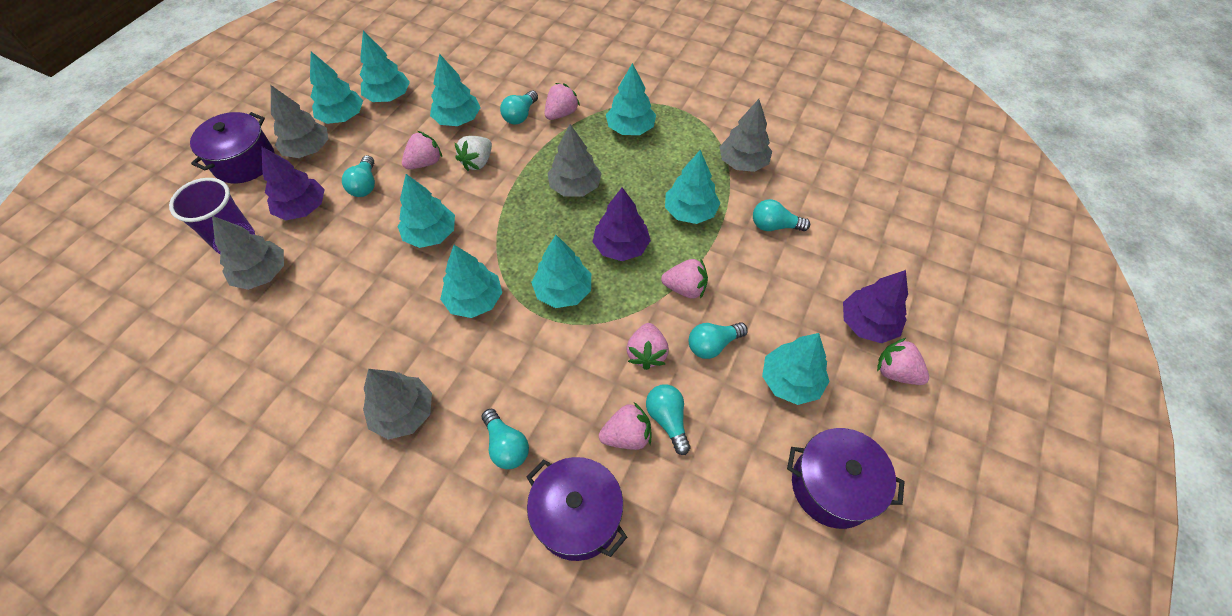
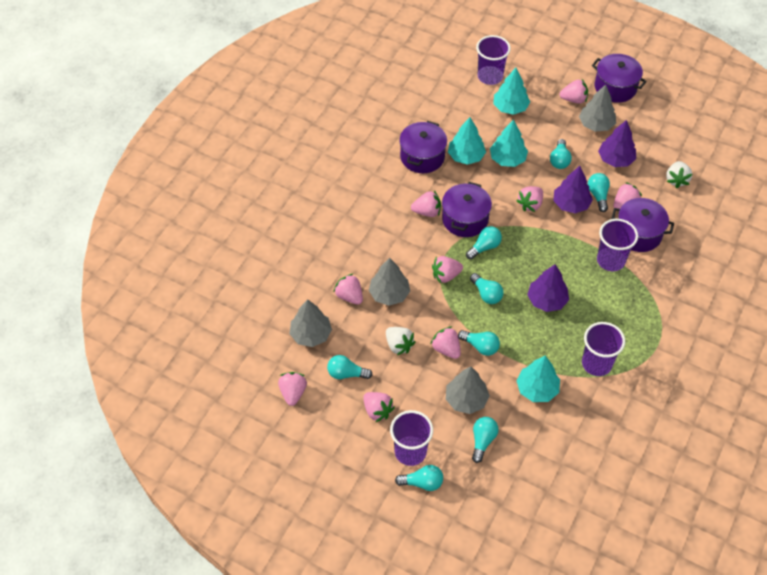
grey tree: 5 -> 4
pink strawberry: 6 -> 9
purple cup: 1 -> 4
purple pot: 3 -> 4
turquoise light bulb: 6 -> 8
turquoise tree: 9 -> 4
white strawberry: 1 -> 2

